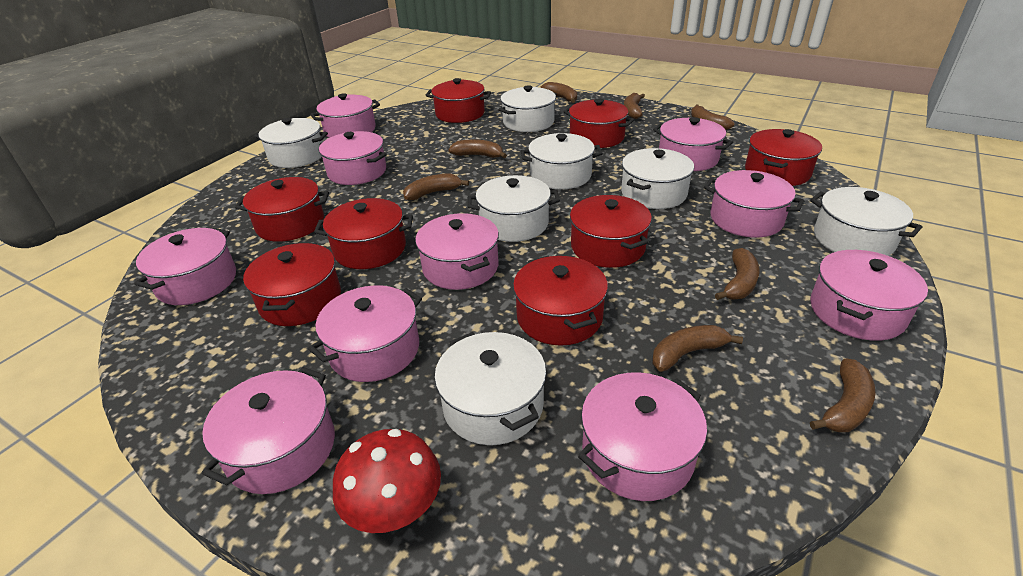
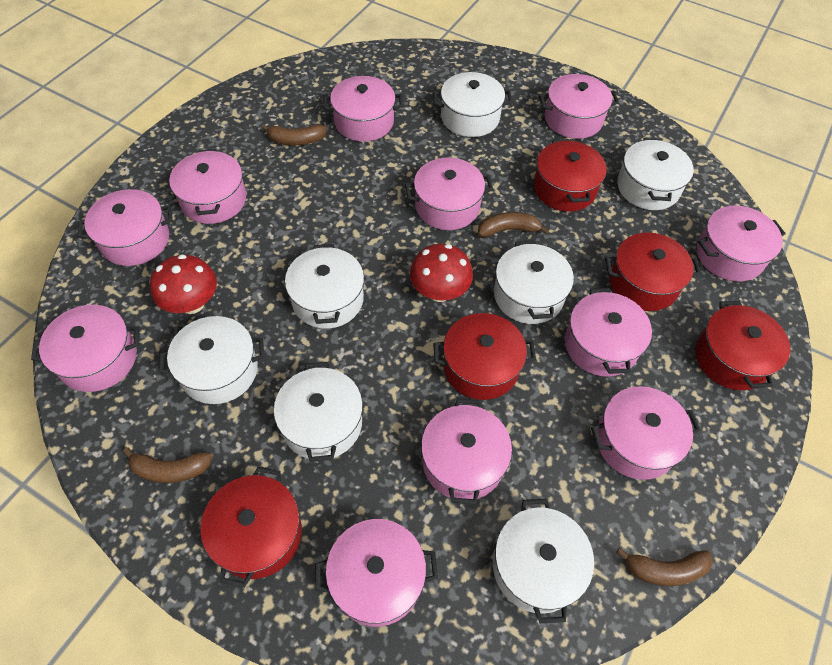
brown banana: 8 -> 4
pink pot: 10 -> 11
red mushroom: 1 -> 2
red pot: 8 -> 5

